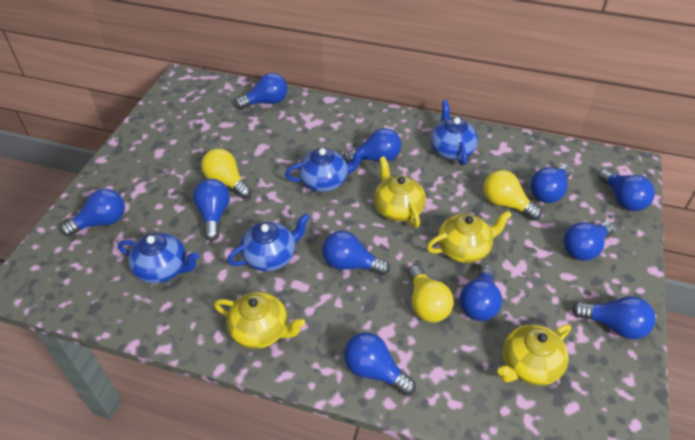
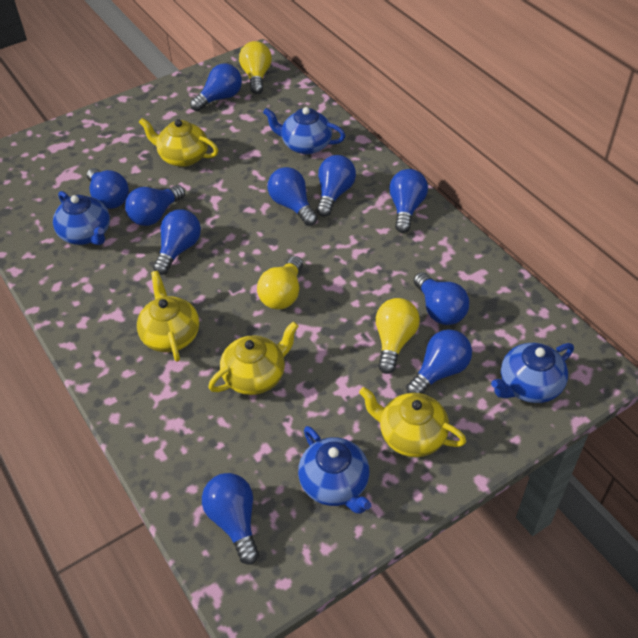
blue light bulb: 11 -> 10

